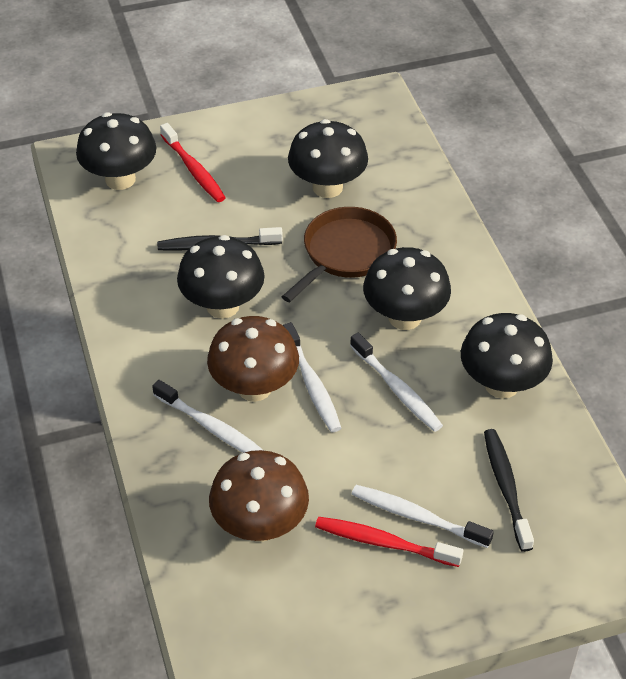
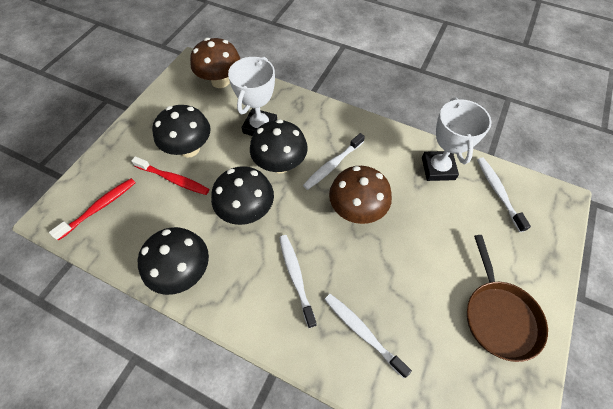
black mushroom: 5 -> 4
black toothbrush: 2 -> 0
white trophy: 0 -> 2

